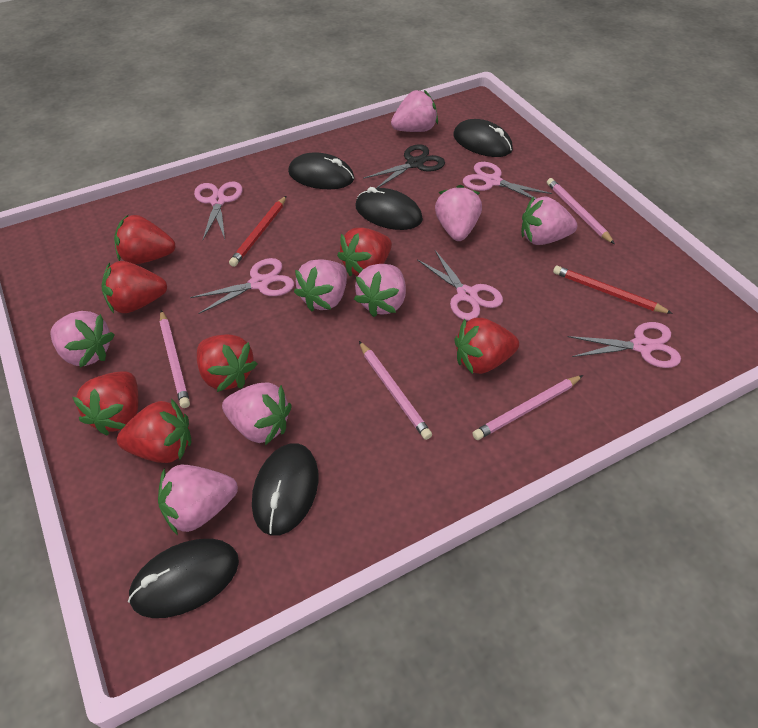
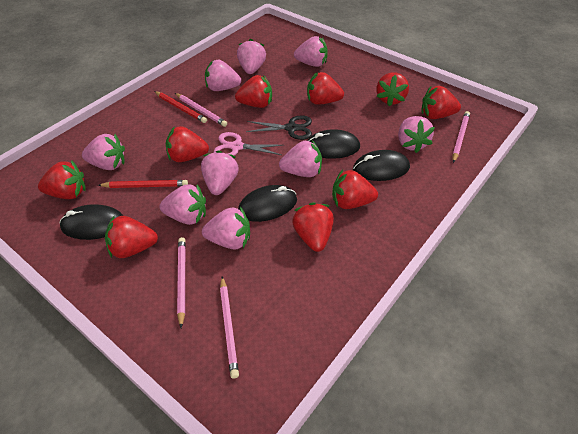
black mouse: 5 -> 4
pink scissors: 5 -> 1
pink strawberry: 8 -> 9
red strawberry: 7 -> 9

